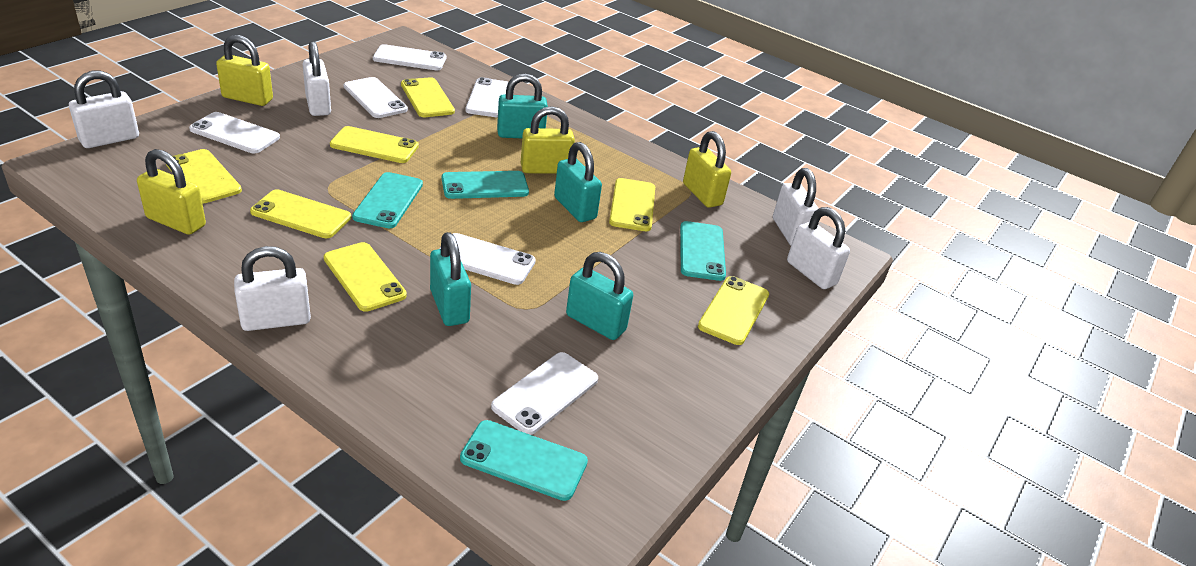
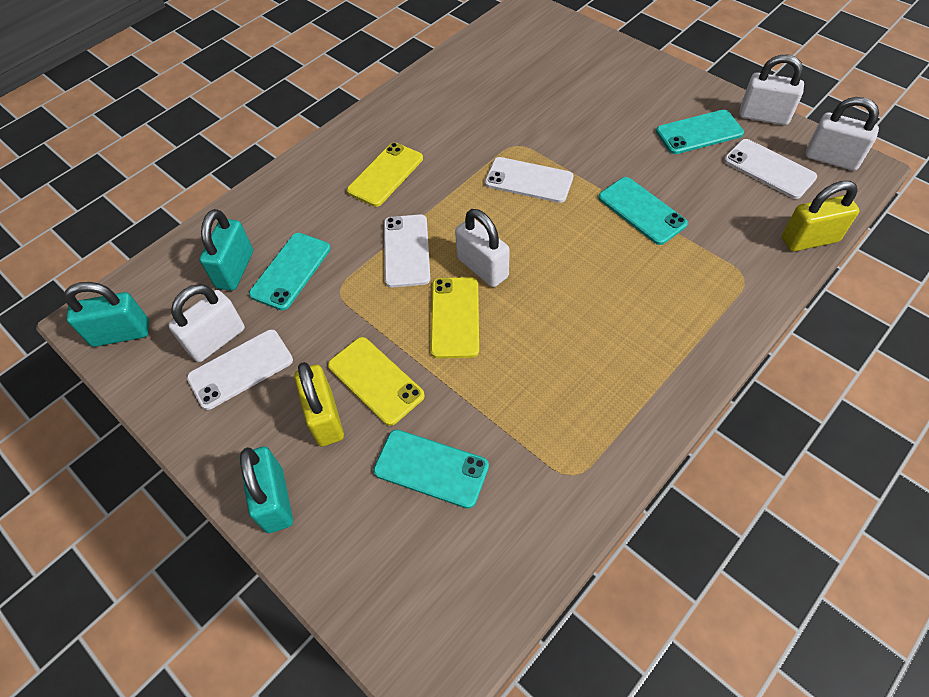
turquoise padlock: 4 -> 3
white padlock: 5 -> 4
white phone: 6 -> 4
yellow padlock: 4 -> 2
yellow phone: 7 -> 3

